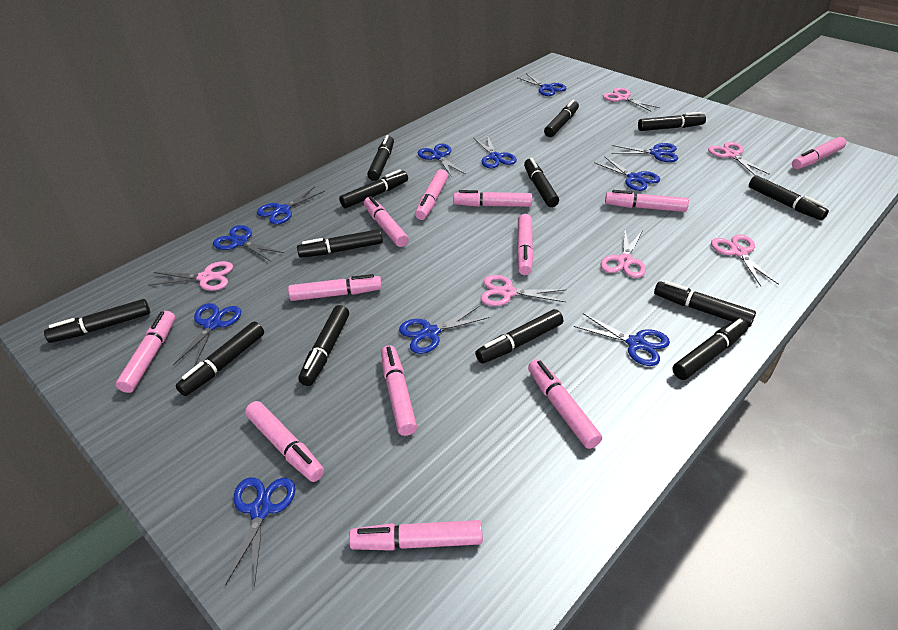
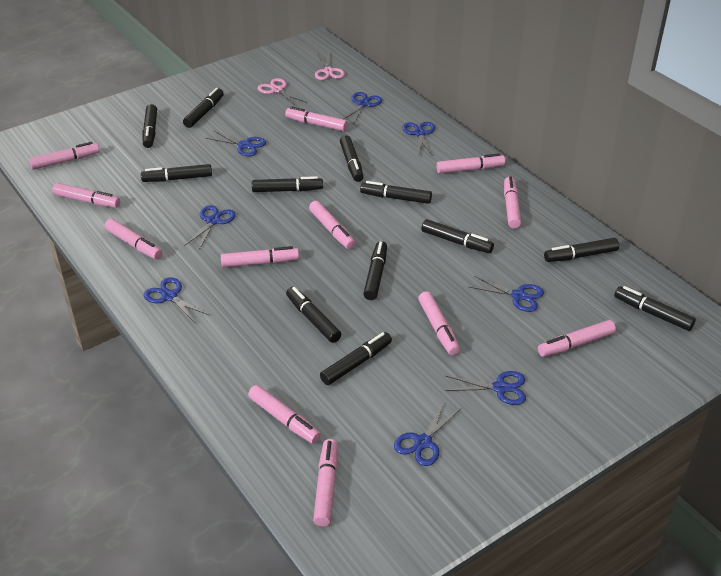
black marker: 13 -> 12
blue scissors: 11 -> 8
pink scissors: 6 -> 2

